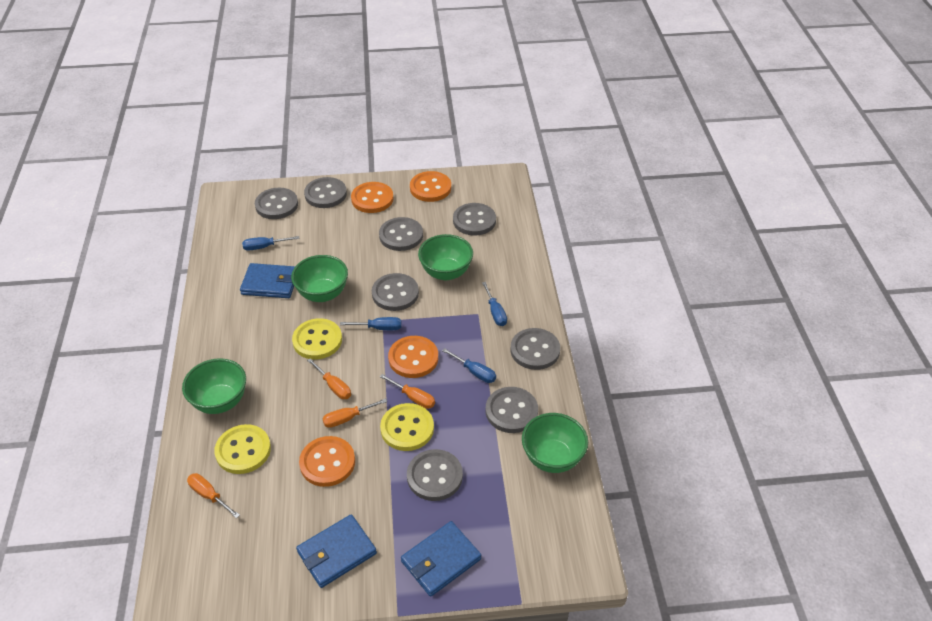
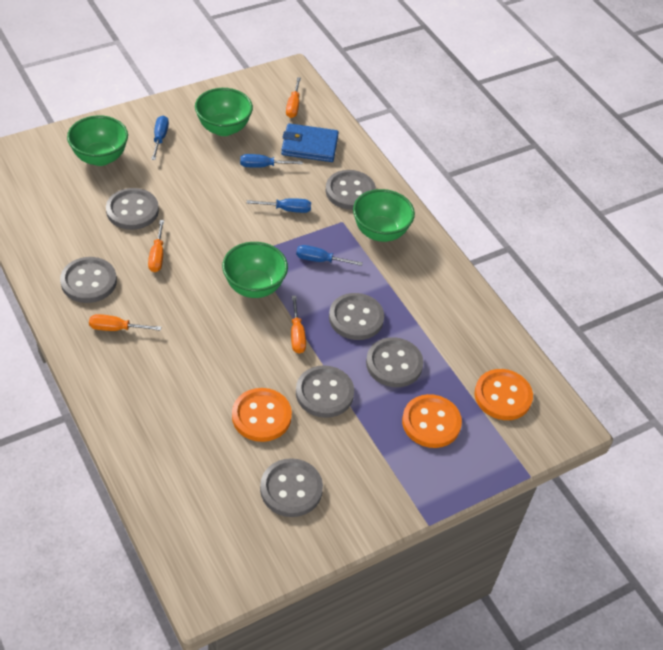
blue wallet: 3 -> 1
grey button: 8 -> 7
orange button: 4 -> 3
yellow button: 3 -> 0

